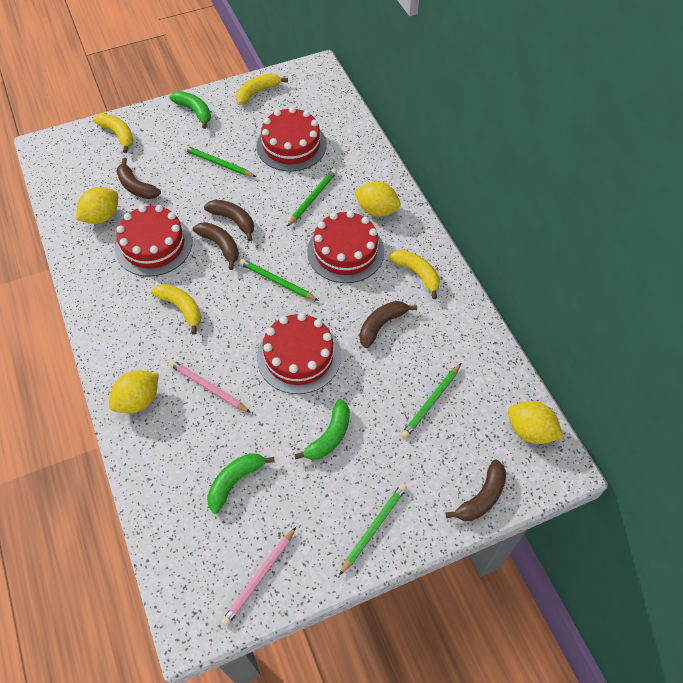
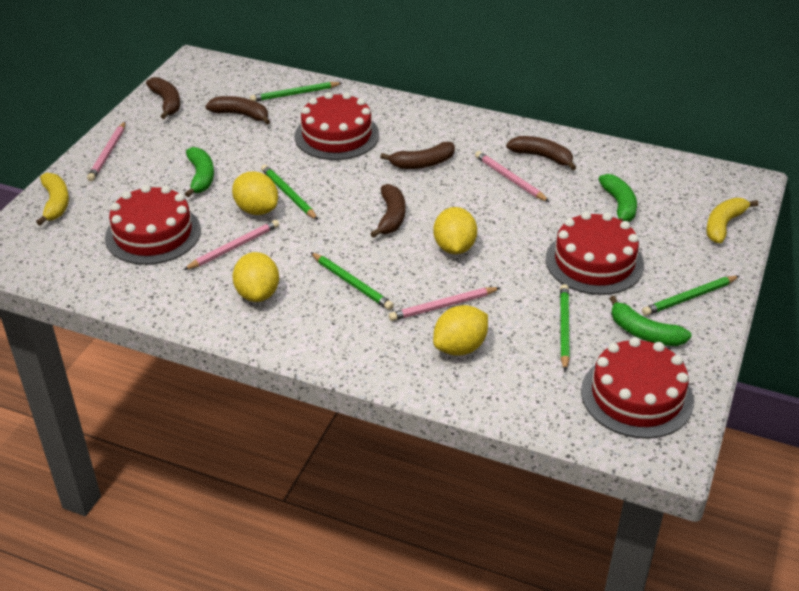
pink pencil: 2 -> 4
yellow banana: 4 -> 2

